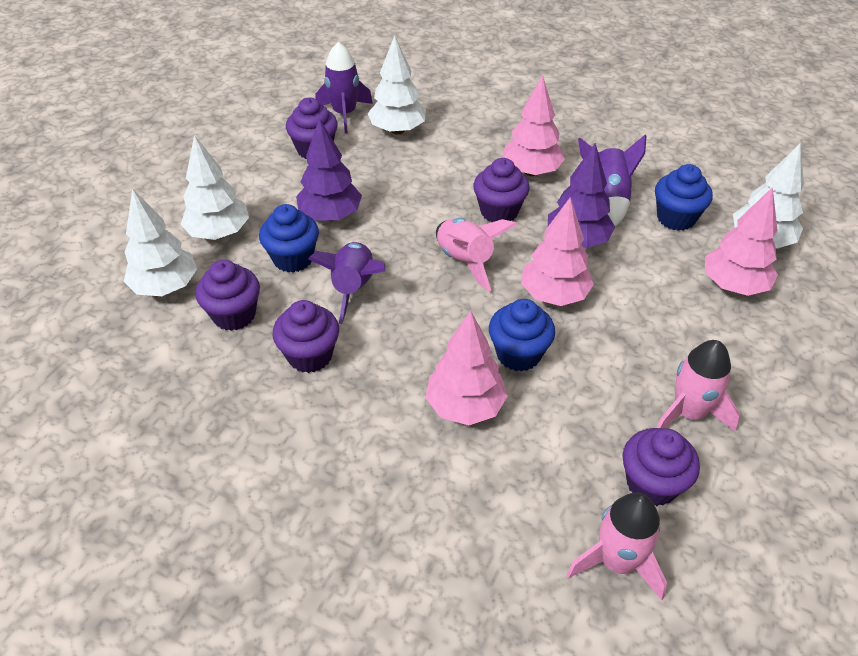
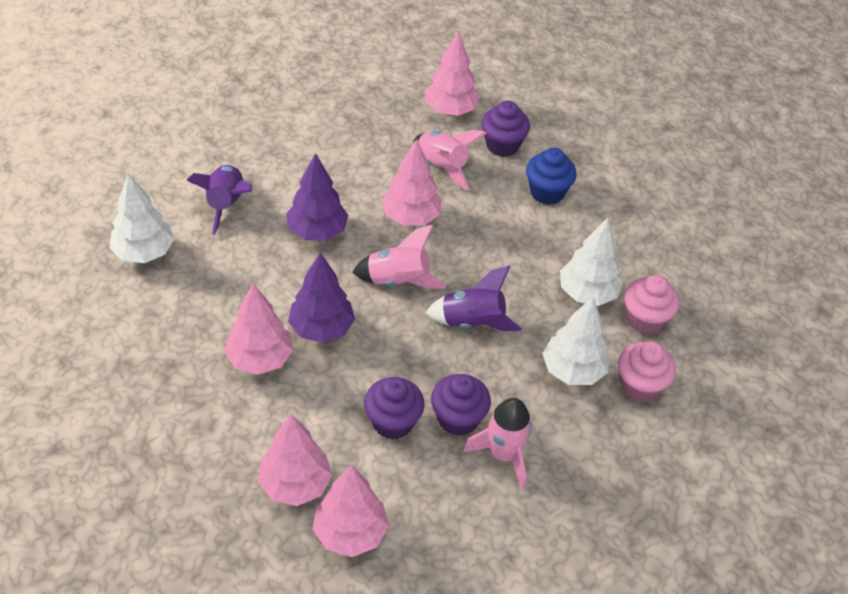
blue cupcake: 3 -> 1
pink cupcake: 0 -> 2
pink tree: 4 -> 5
purple cupcake: 5 -> 3
purple rocket: 3 -> 2
white tree: 4 -> 3

